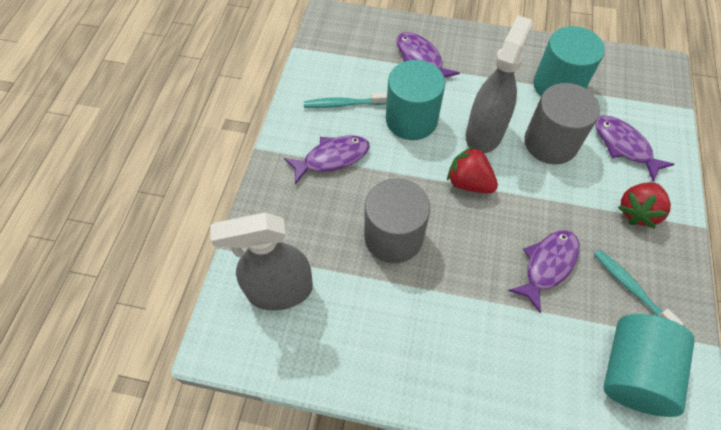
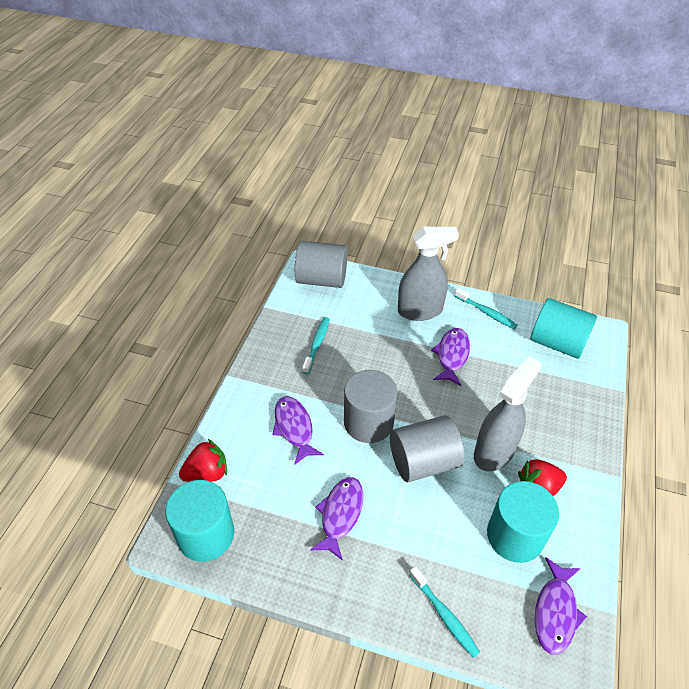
grey cylinder: 2 -> 3
turquoise toothbrush: 2 -> 3

